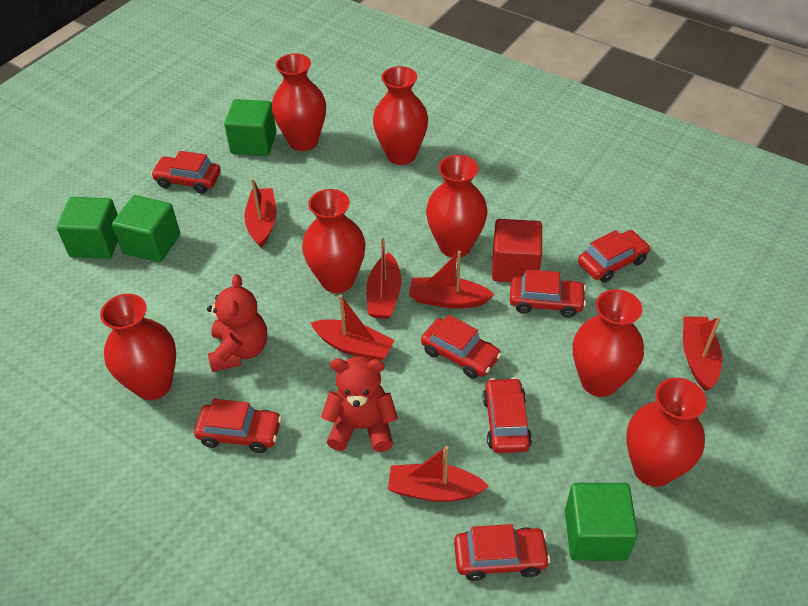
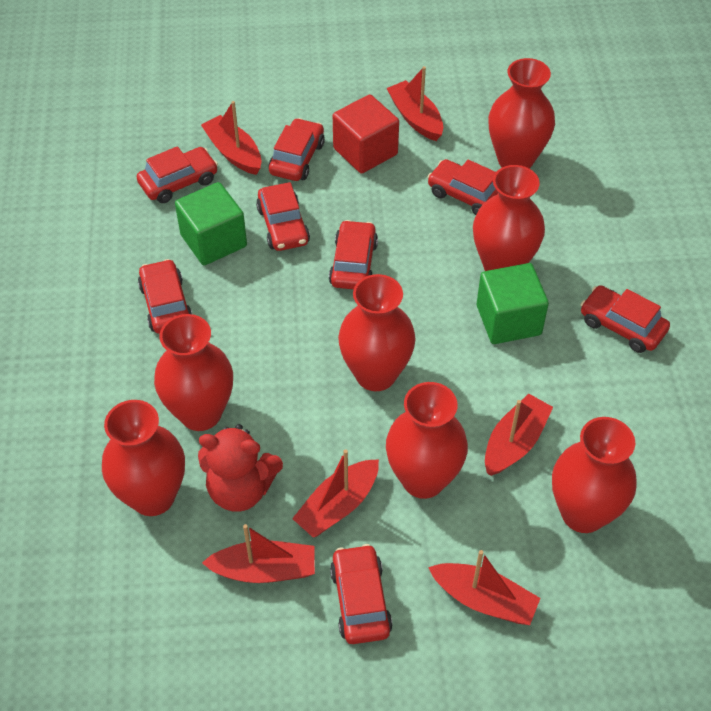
green cube: 4 -> 2
red car: 7 -> 8
red teddy bear: 2 -> 1

